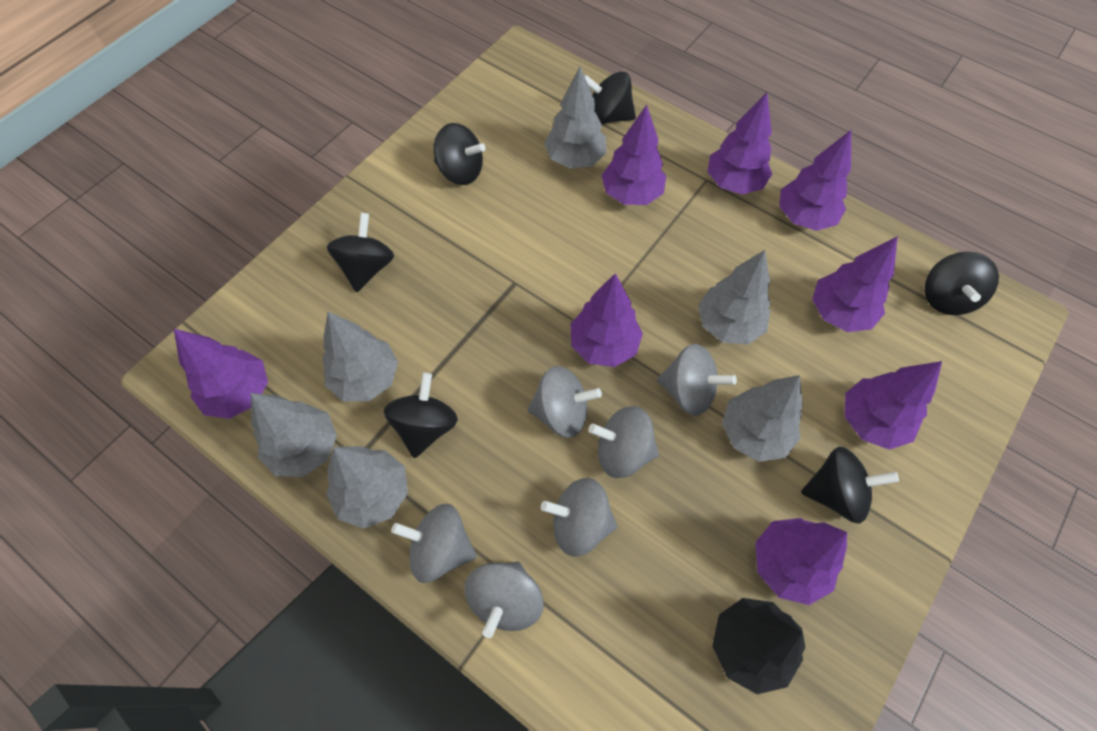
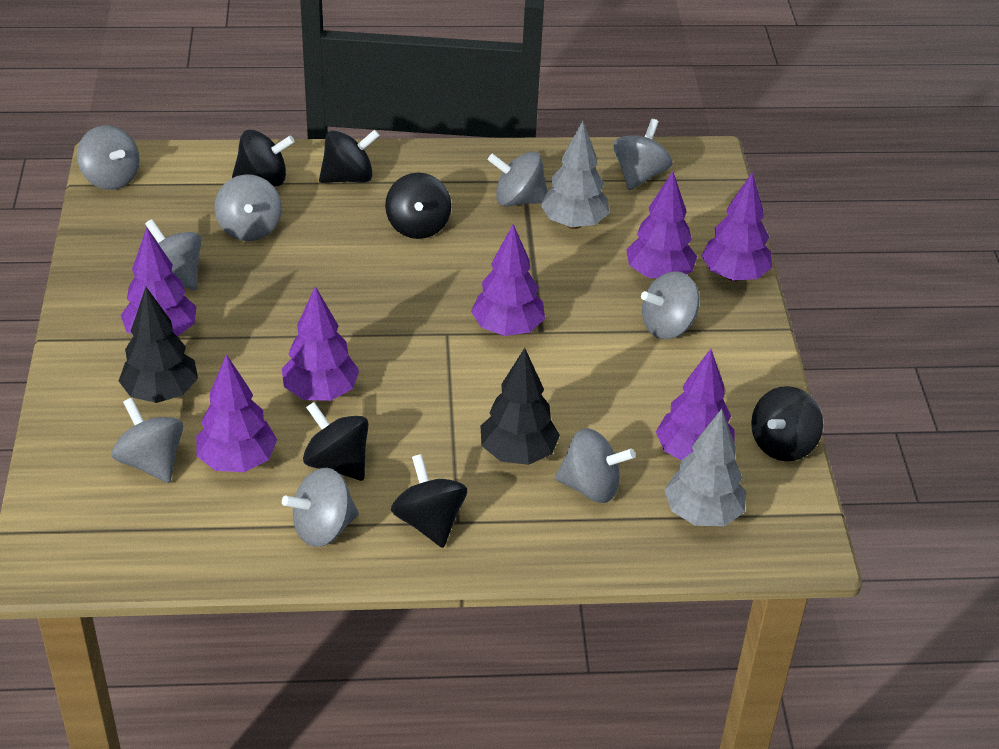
black tree: 1 -> 2
grey spinning top: 6 -> 9
grey tree: 6 -> 2
purple tree: 8 -> 7

